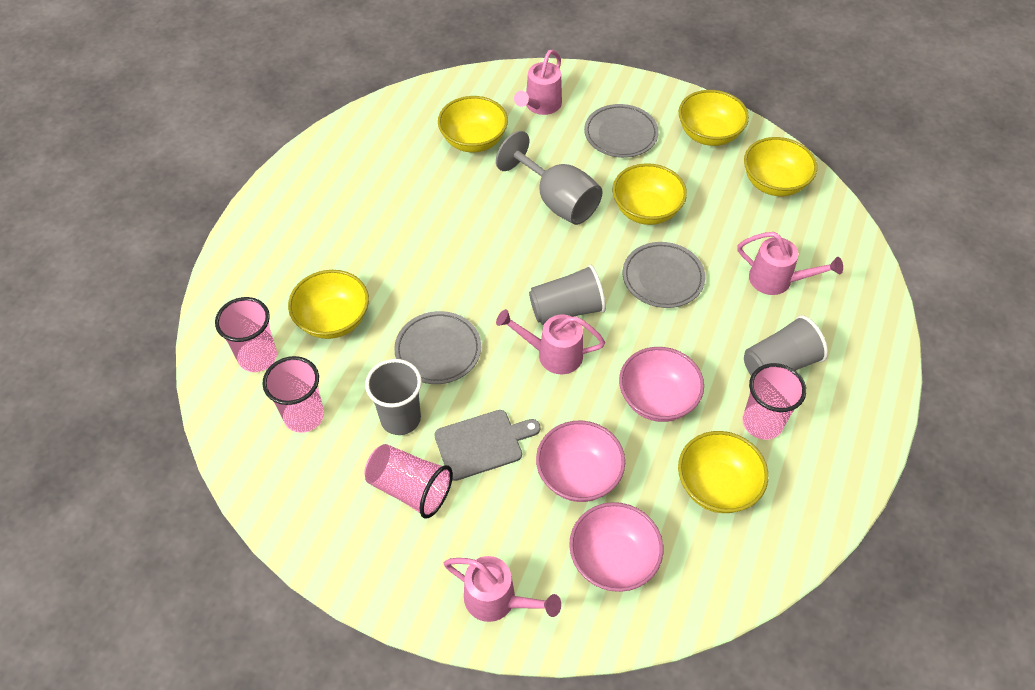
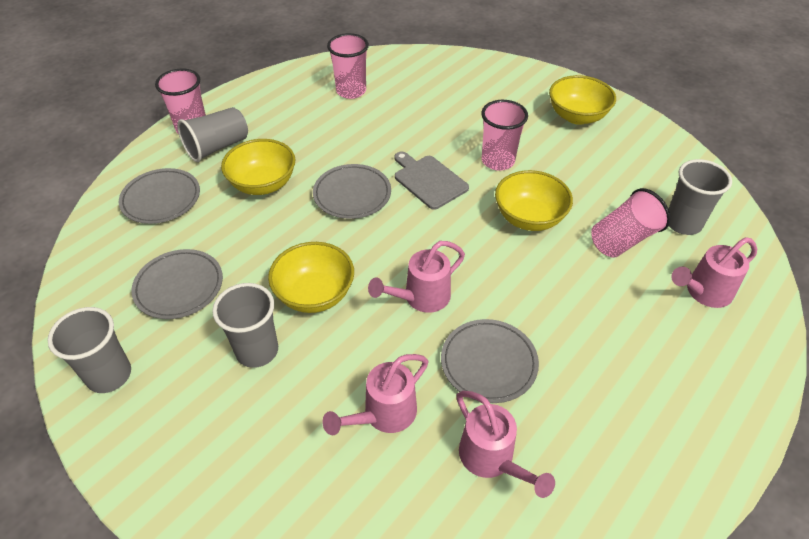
grey cup: 3 -> 4
grey goblet: 1 -> 0
grey plate: 3 -> 4
pink bowl: 3 -> 0
yellow bowl: 6 -> 4

